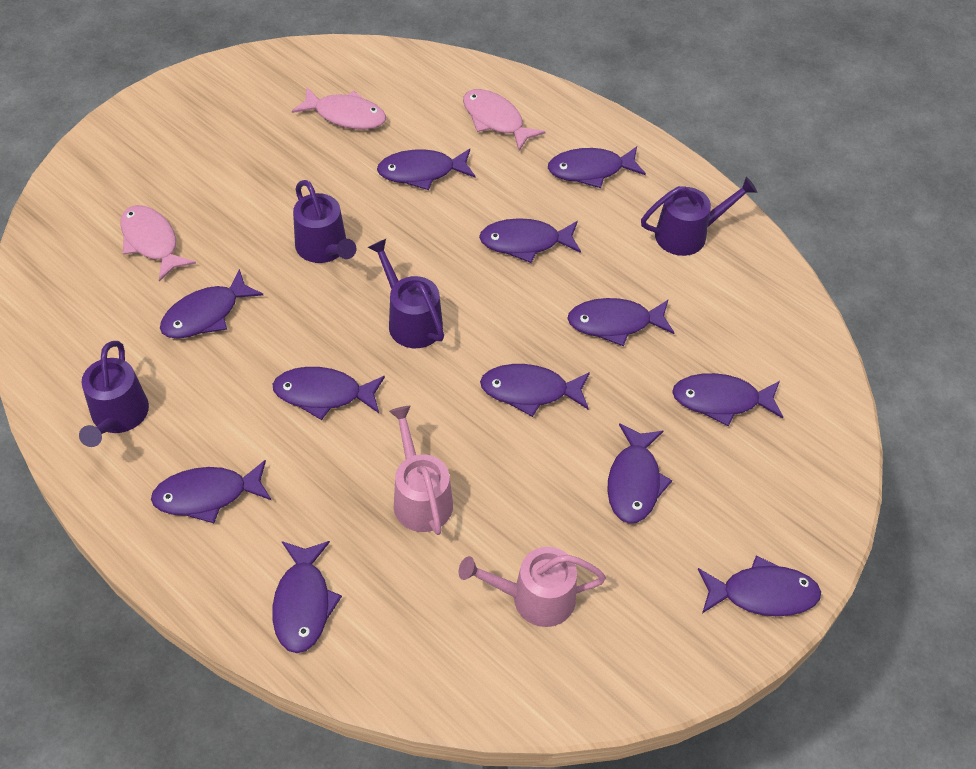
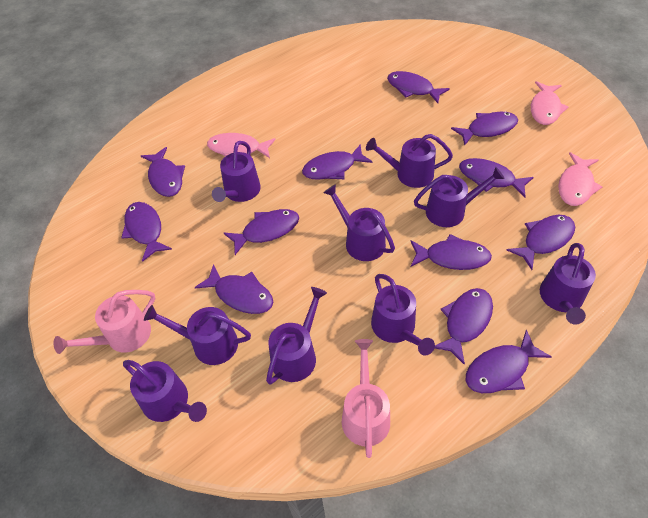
purple watering can: 4 -> 9

